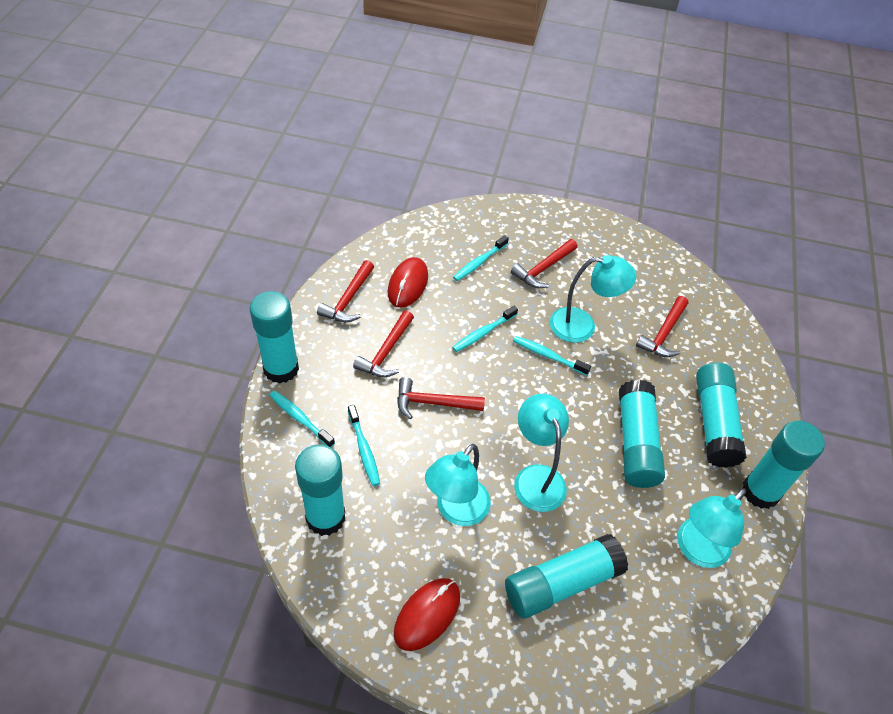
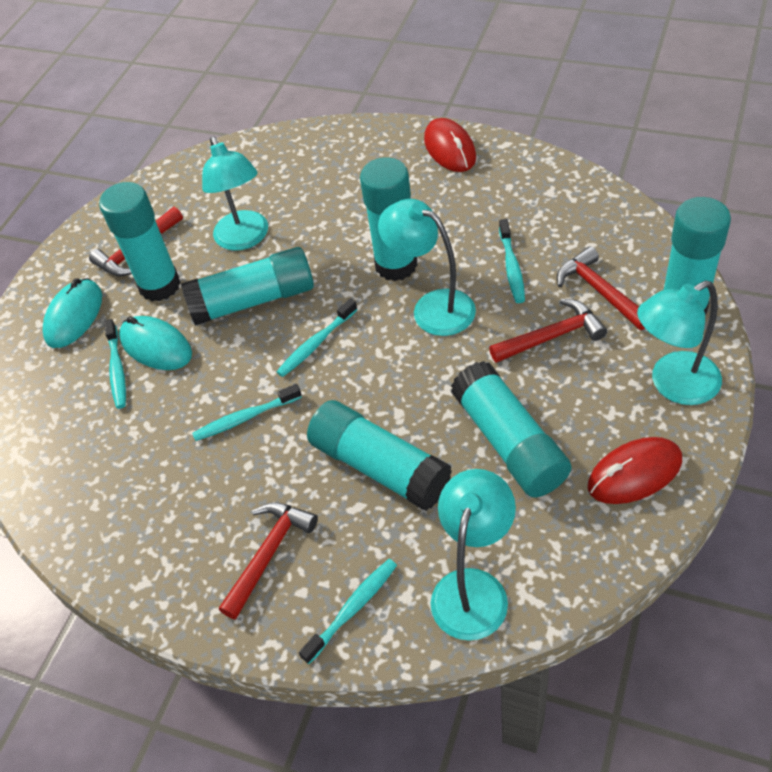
red hammer: 5 -> 4
turquoise mouse: 0 -> 2

